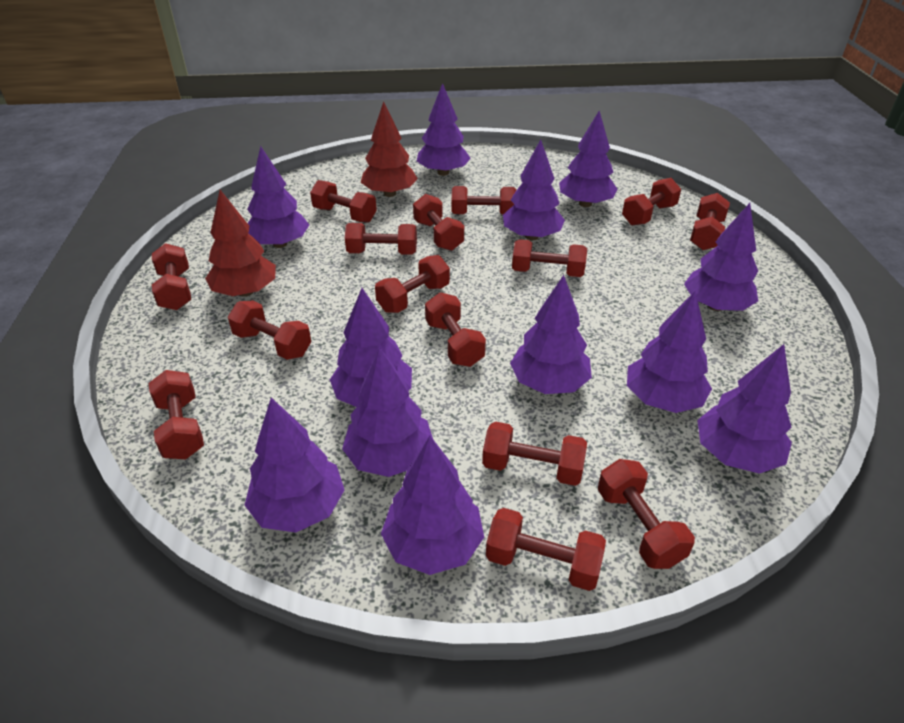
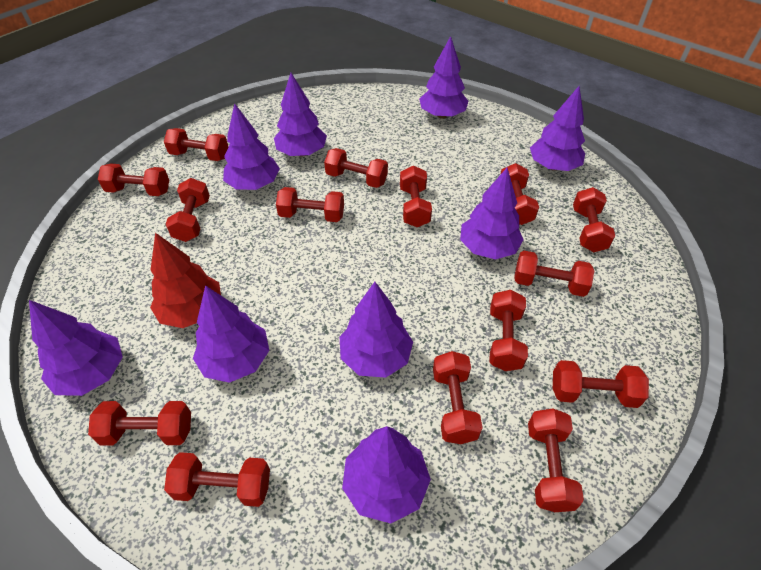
purple tree: 12 -> 9
red tree: 2 -> 1

